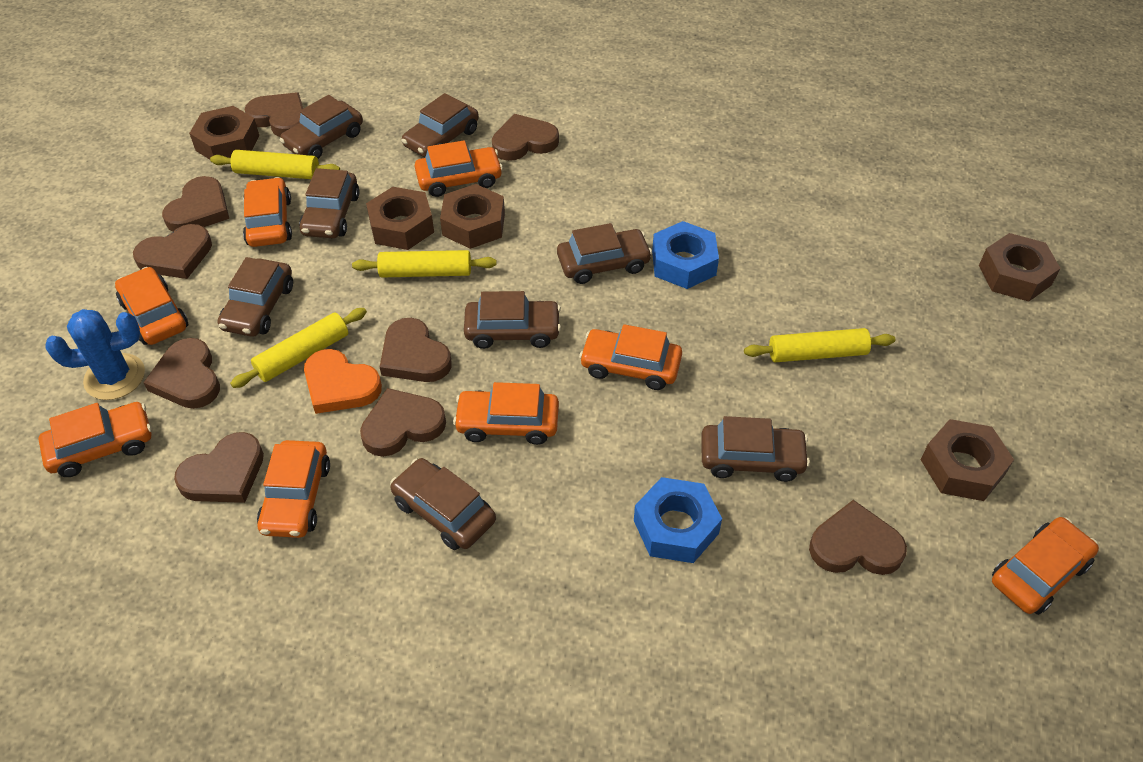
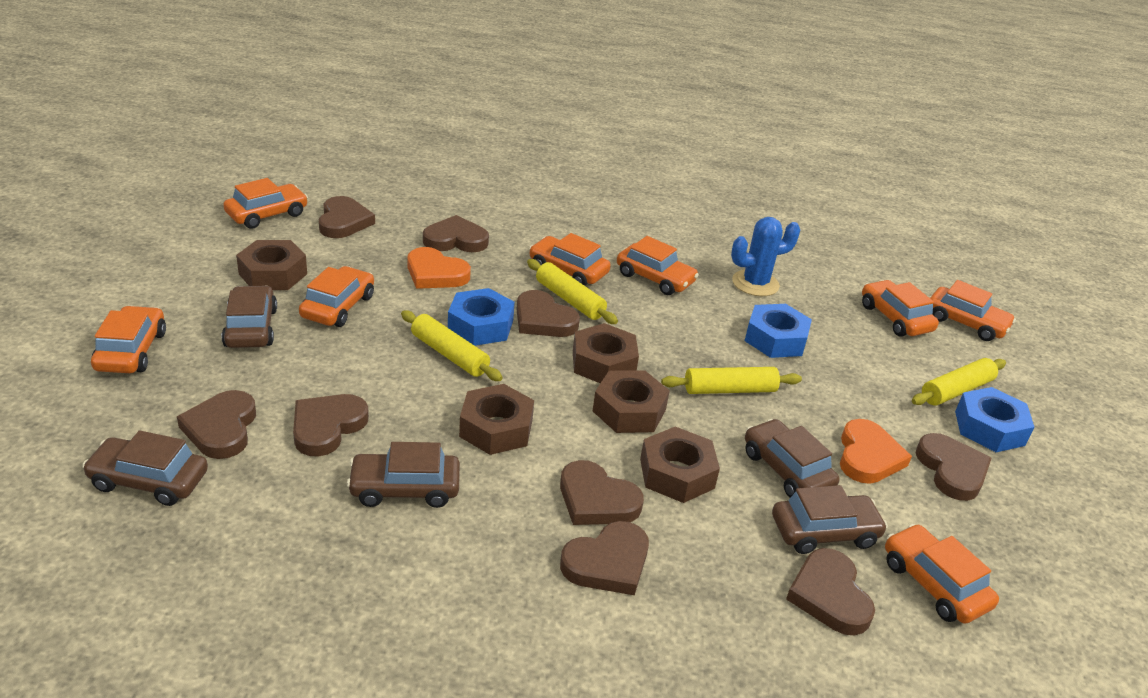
blue nut: 2 -> 3
brown car: 8 -> 5
orange heart: 1 -> 2

